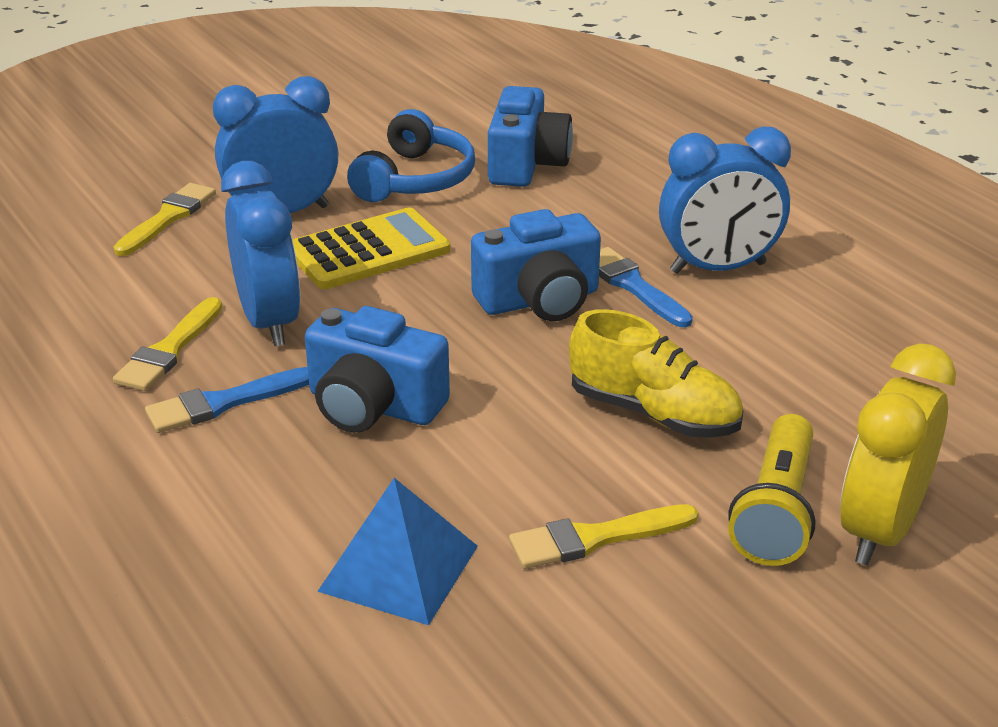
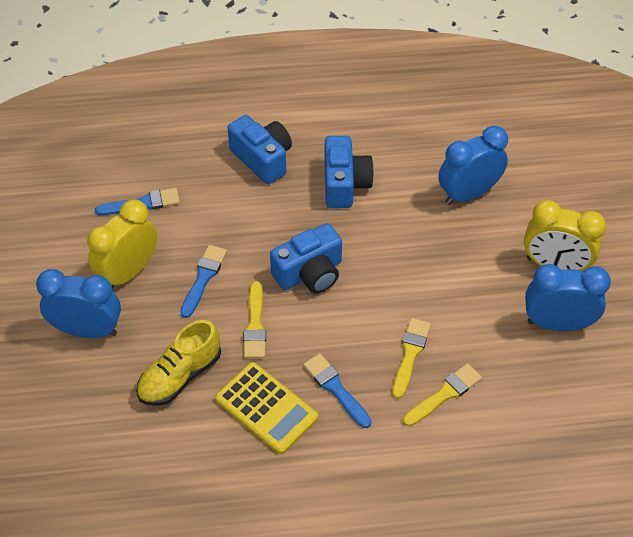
blue brush: 2 -> 3
blue headphones: 1 -> 0
blue pyramid: 1 -> 0
yellow clock: 1 -> 2
yellow flashlight: 1 -> 0

